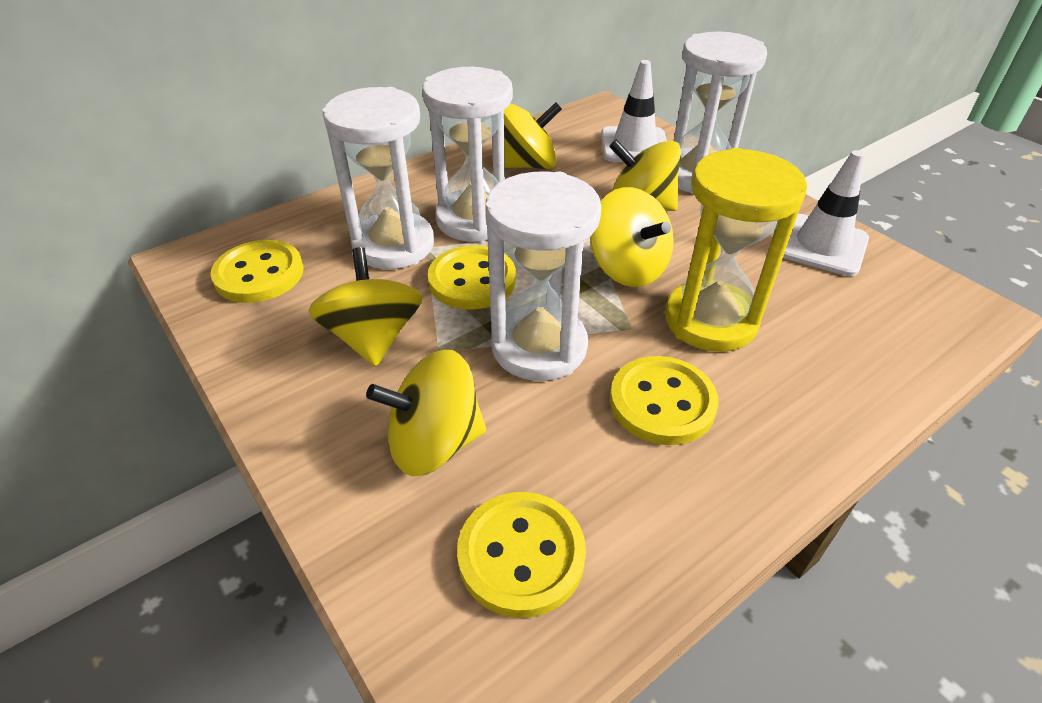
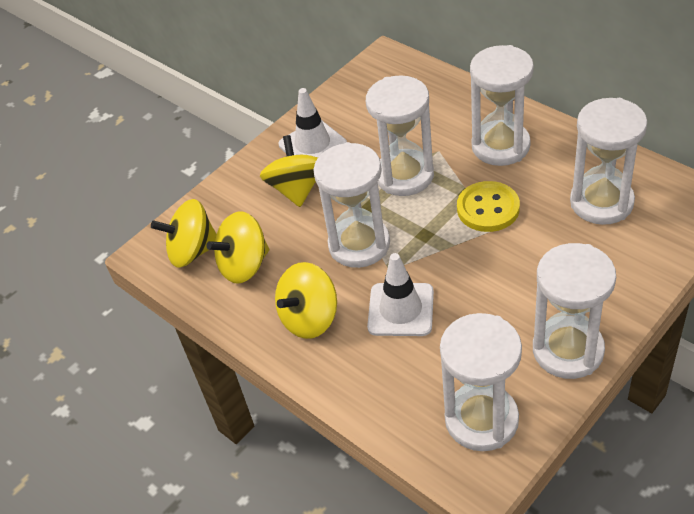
white hourglass: 4 -> 6
yellow button: 4 -> 1
yellow hourglass: 1 -> 0
yellow spinning top: 5 -> 4

